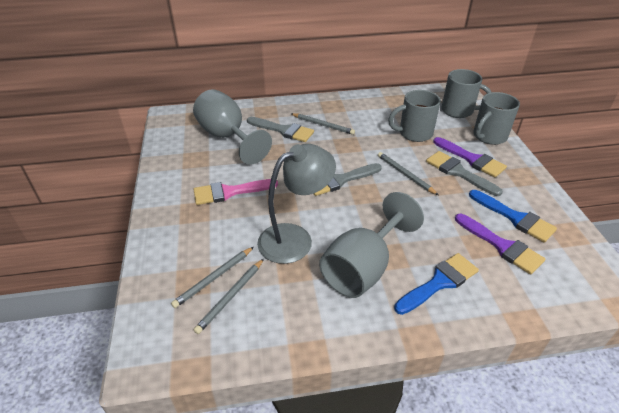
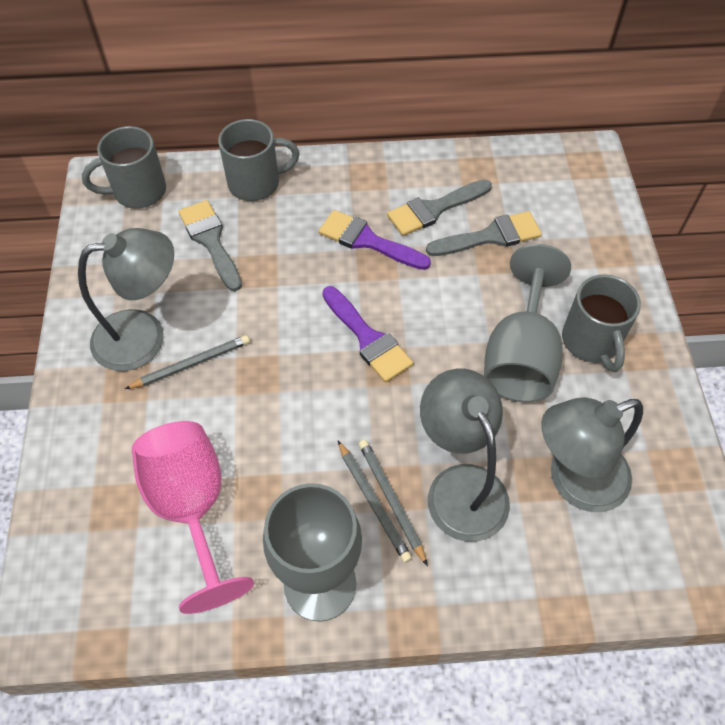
blue brush: 2 -> 0
grey lamp: 1 -> 3
grey pencil: 4 -> 3
pink brush: 1 -> 0
pink goblet: 0 -> 1

